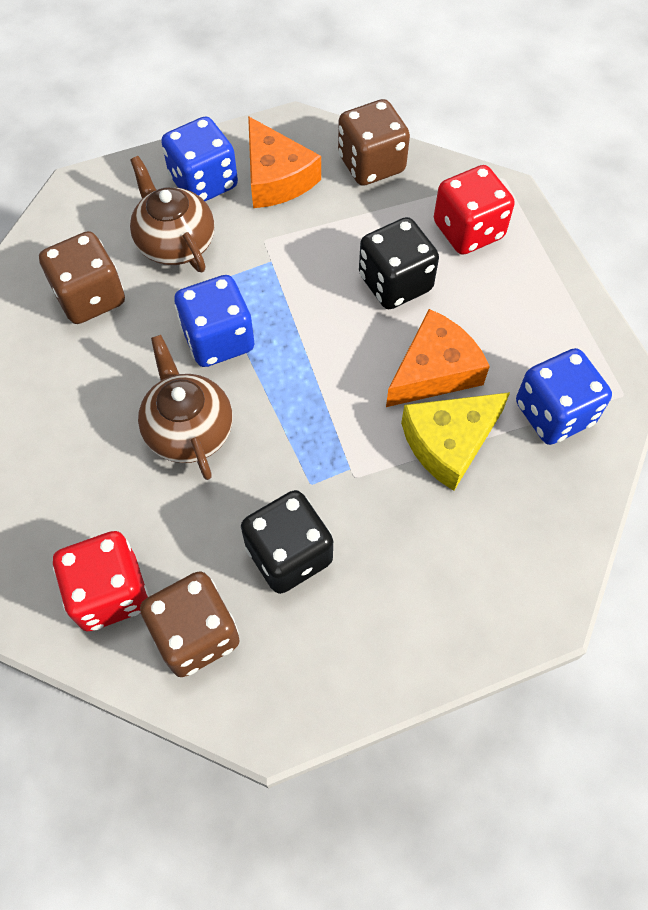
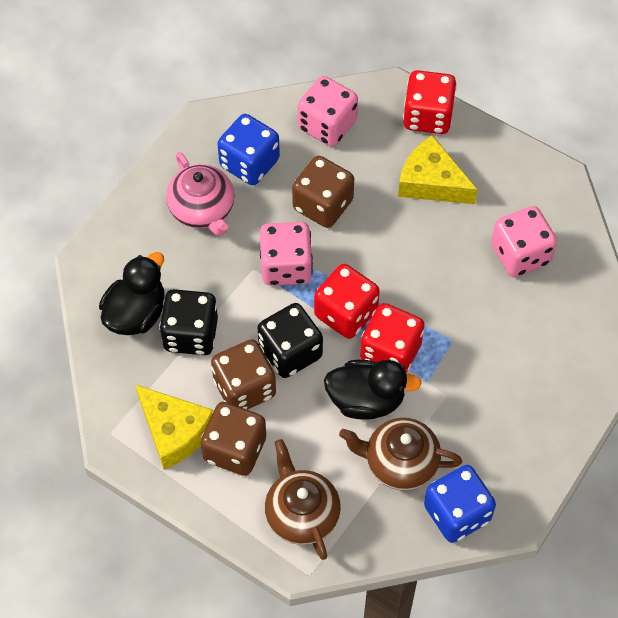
black duck: 0 -> 2
blue dice: 3 -> 2
orange cheese: 2 -> 0
pink dice: 0 -> 3
pink teapot: 0 -> 1
red dice: 2 -> 3
yellow cheese: 1 -> 2

